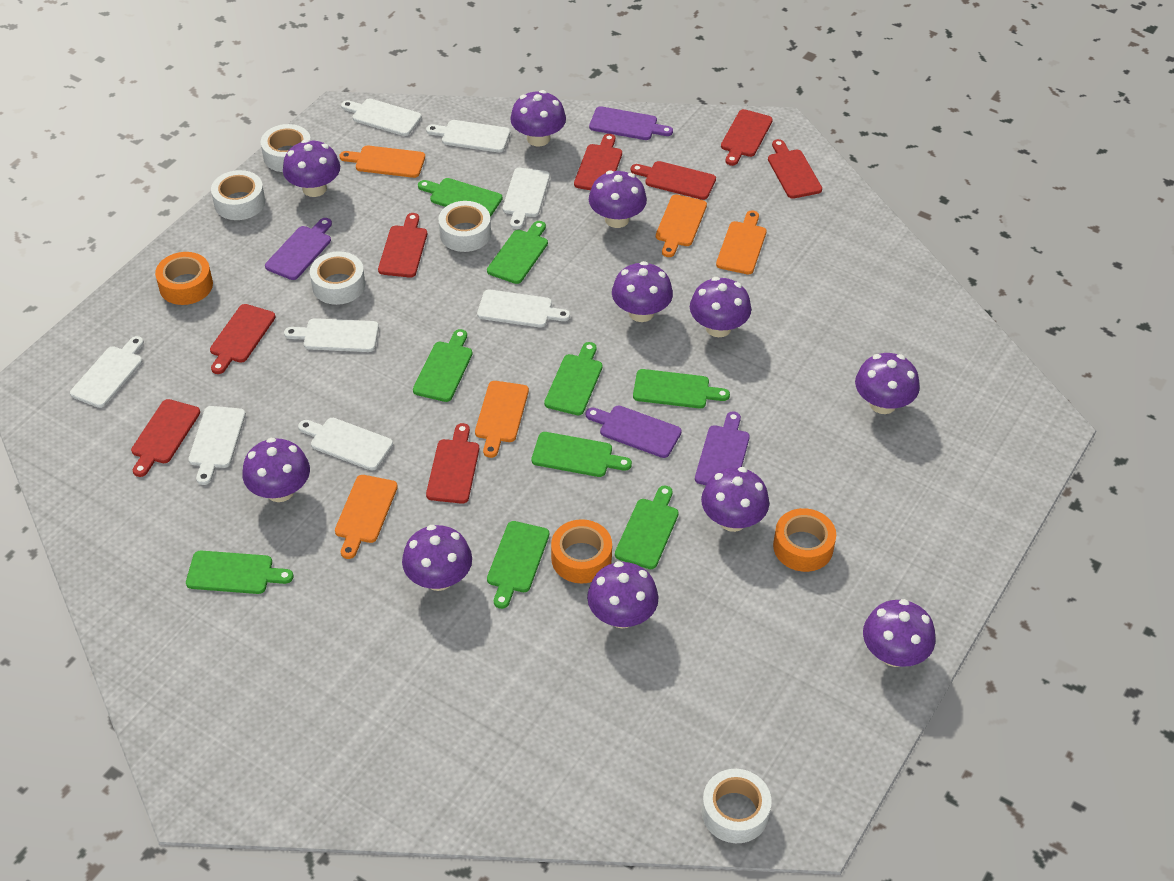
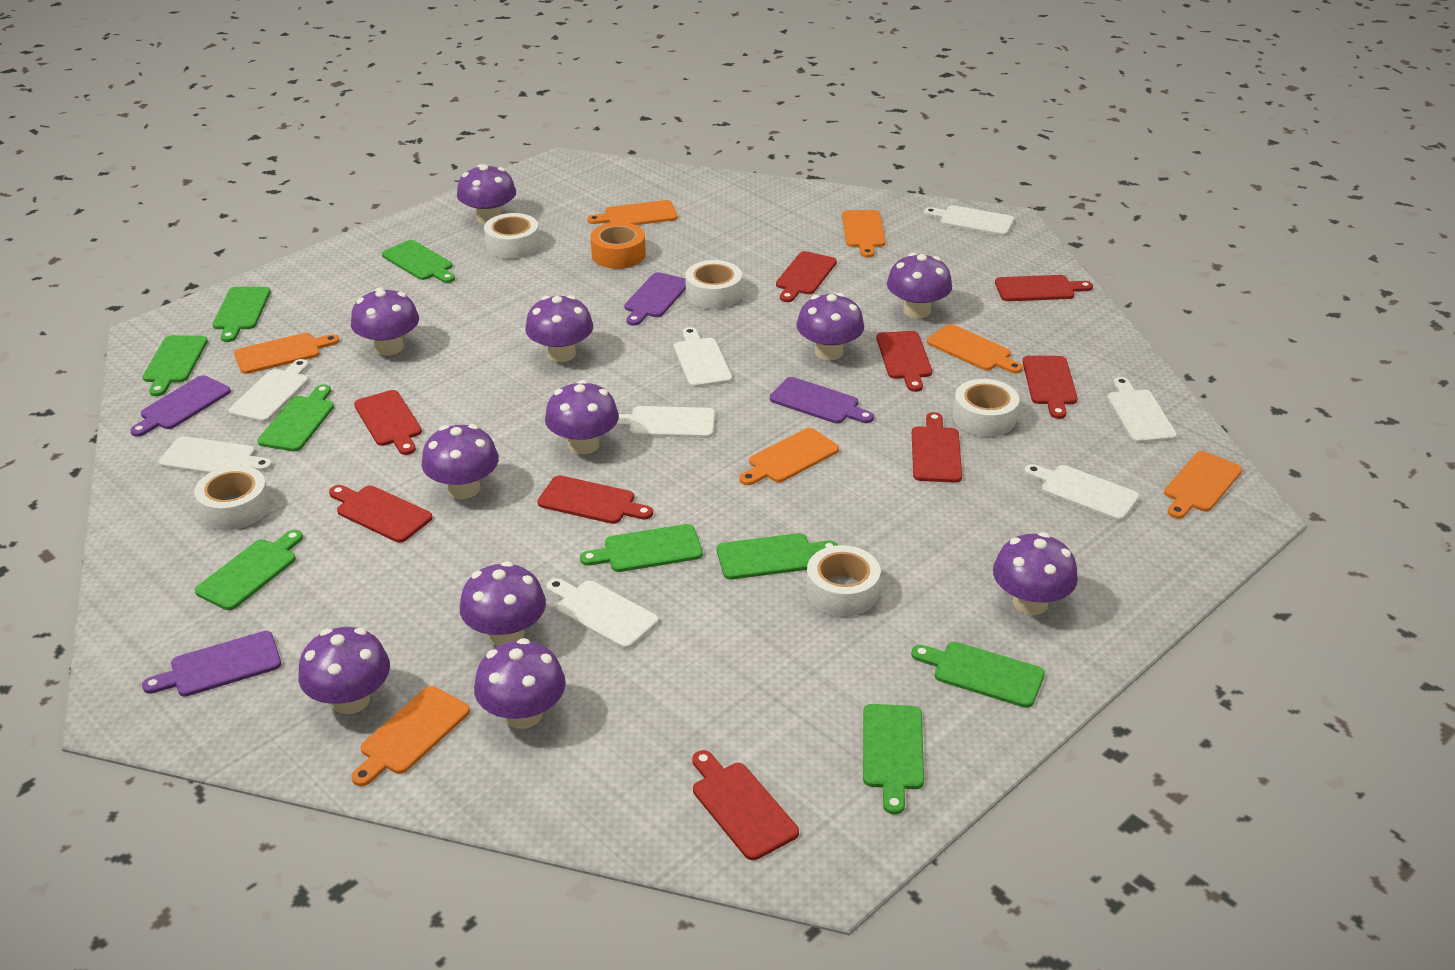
orange cutting board: 5 -> 7
orange tape: 3 -> 1
red cutting board: 8 -> 9

